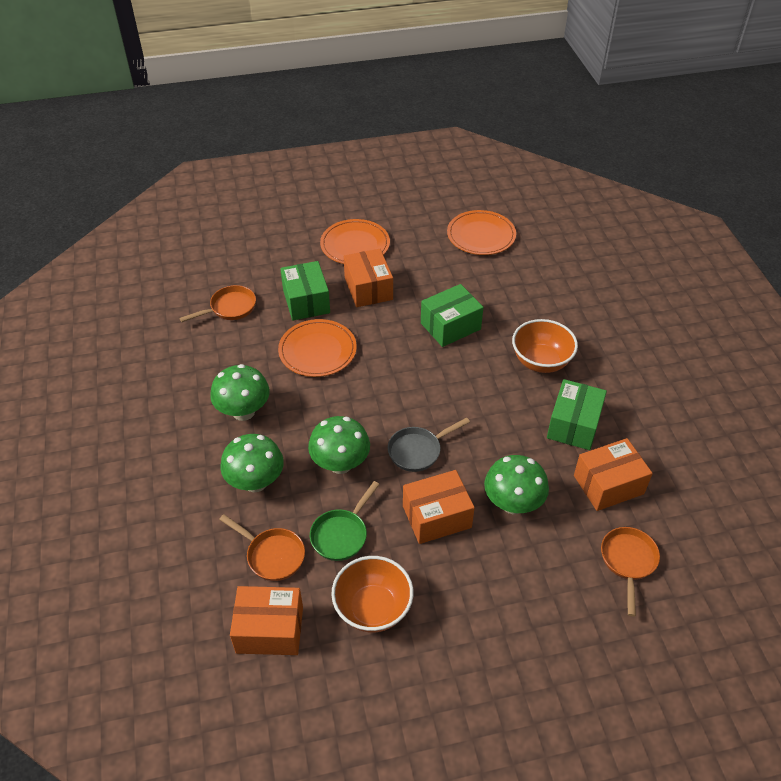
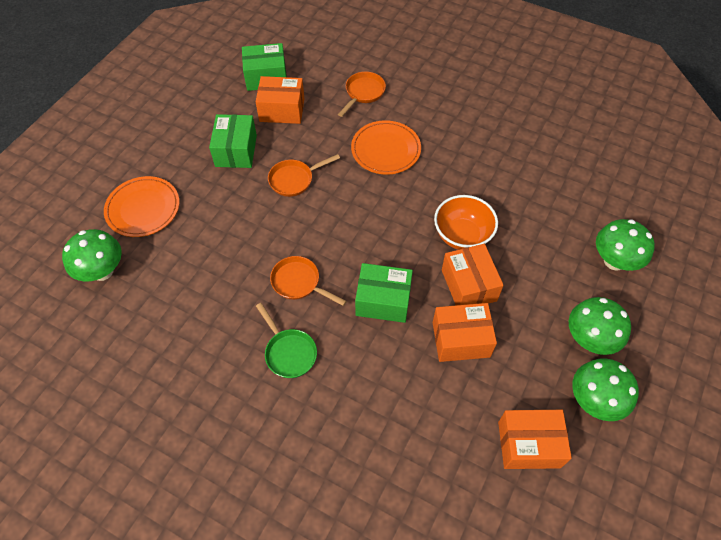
grey pan: 1 -> 0
orange bowl: 2 -> 1
orange plate: 3 -> 2

